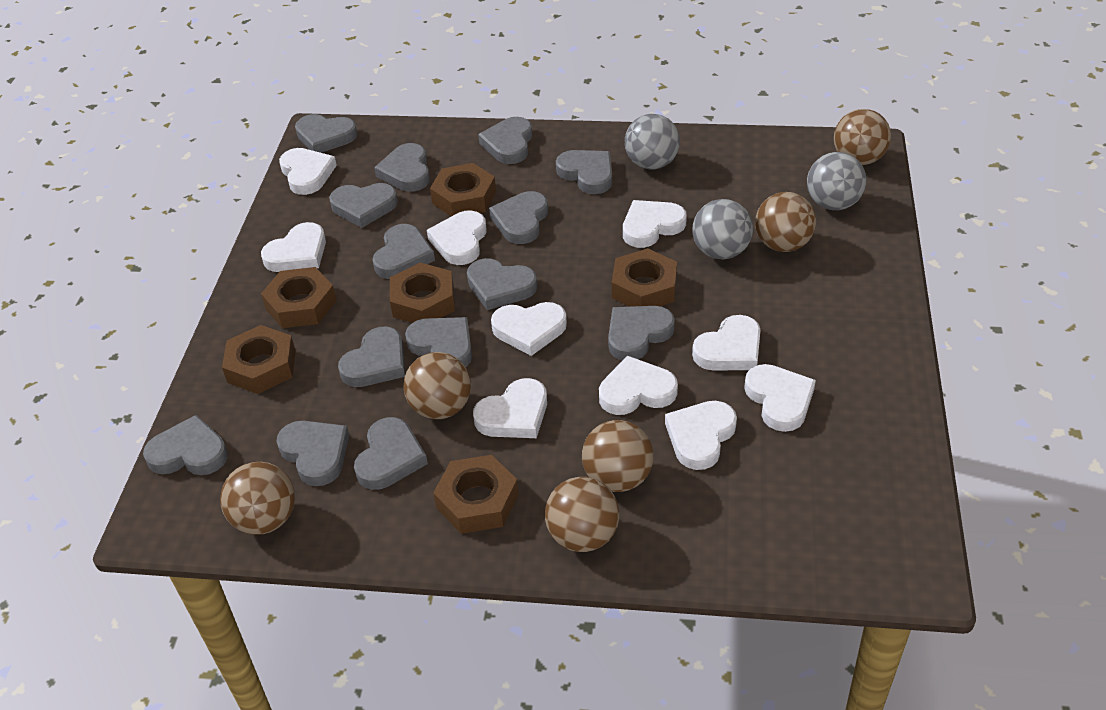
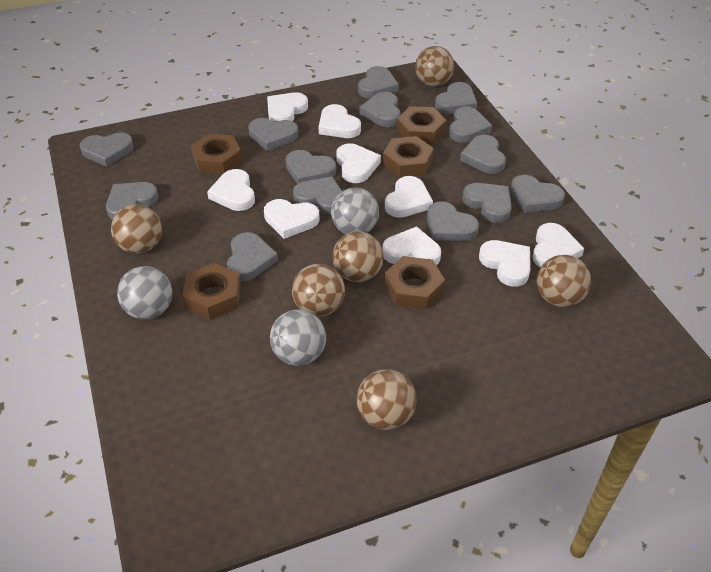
brown nut: 6 -> 5
white heart: 10 -> 9

